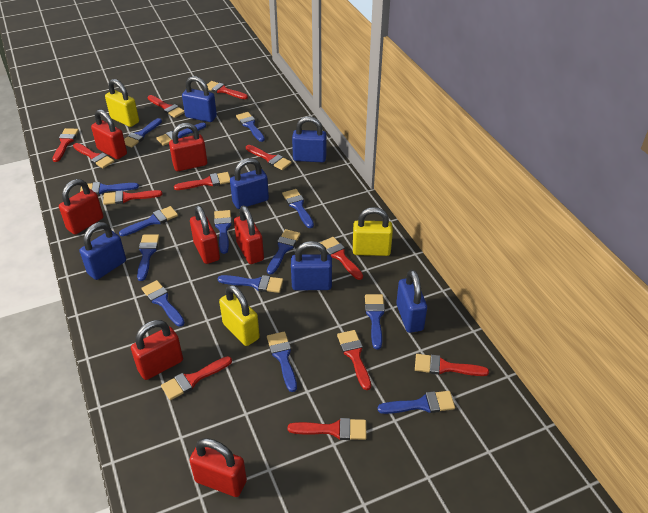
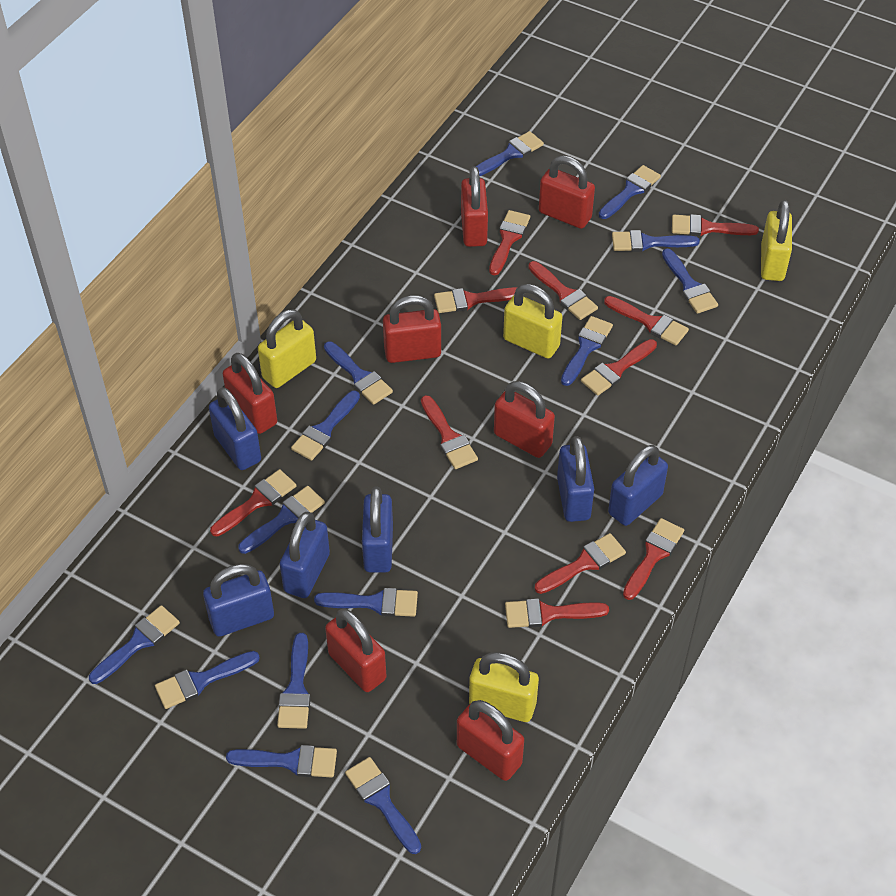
red brush: 12 -> 11
yellow padlock: 3 -> 4

